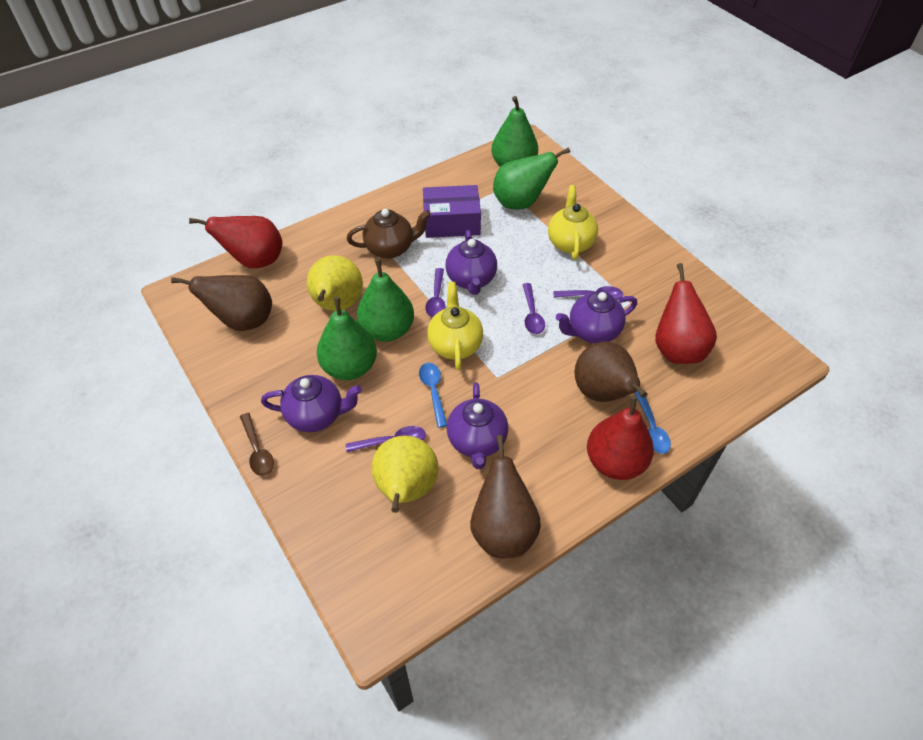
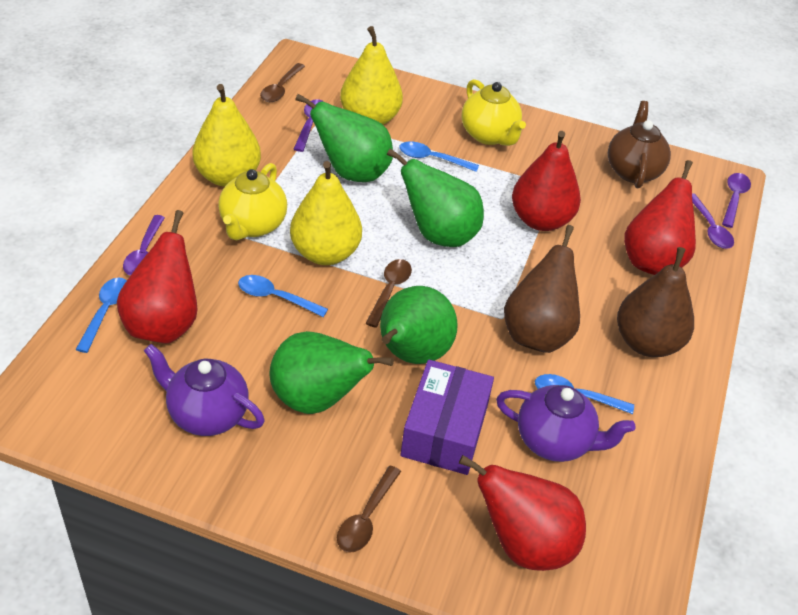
blue spoon: 2 -> 4
brown pear: 3 -> 2
brown spoon: 1 -> 3
purple teapot: 4 -> 2
red pear: 3 -> 4
yellow pear: 2 -> 3

